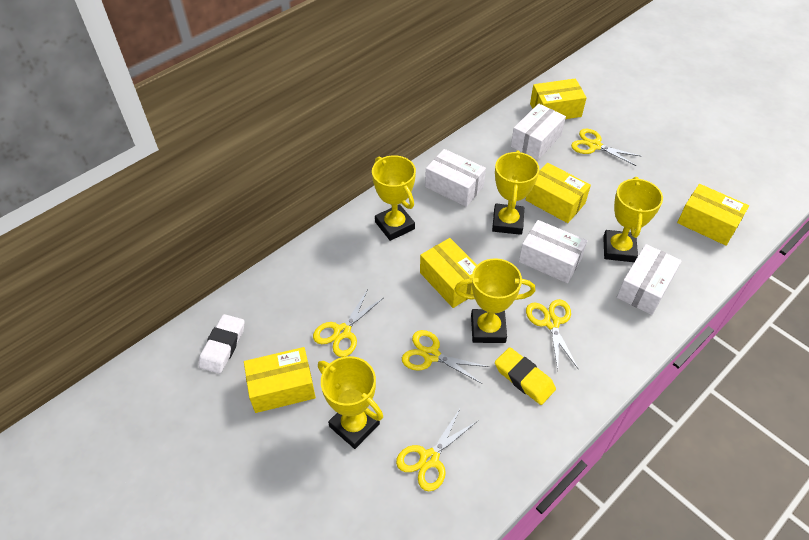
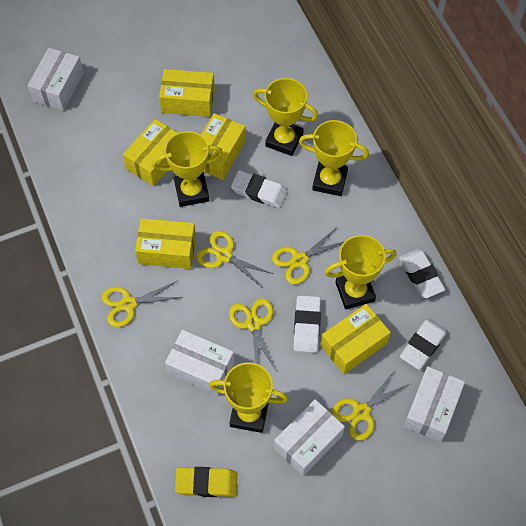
white eraser: 1 -> 4

